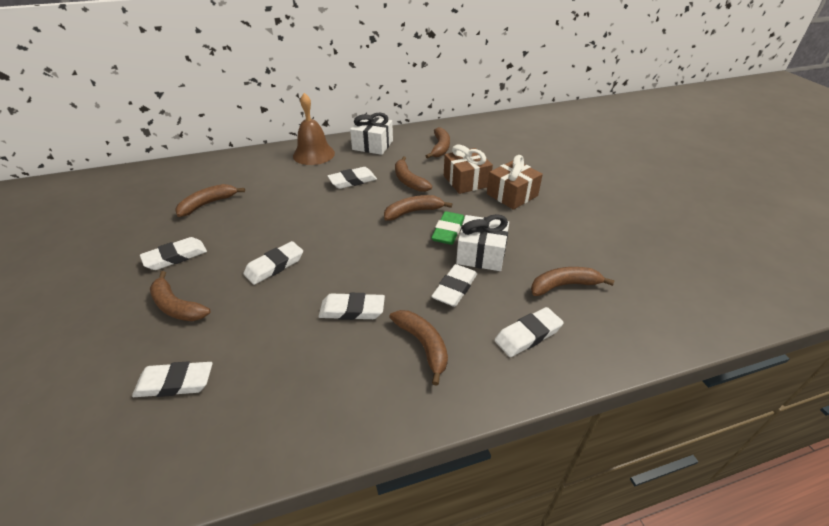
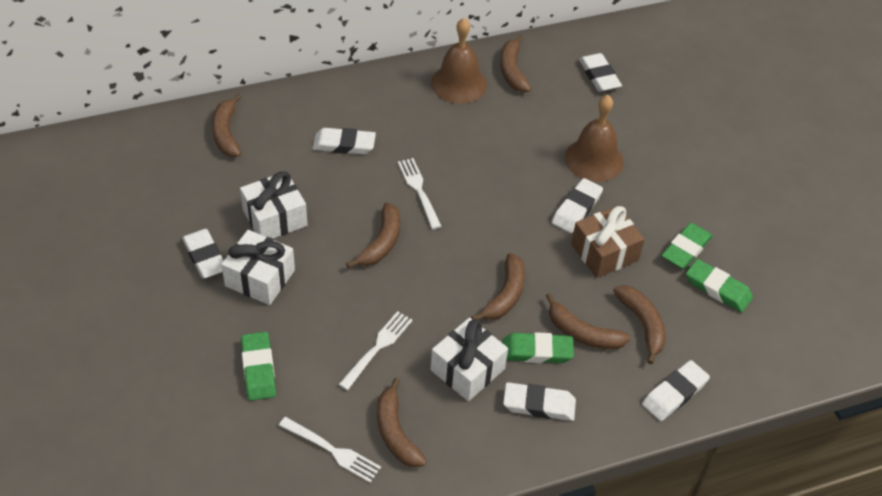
brown bell: 1 -> 2
brown gift: 2 -> 1
green eraser: 1 -> 4
white eraser: 7 -> 6
white fork: 0 -> 3
white gift: 2 -> 3

